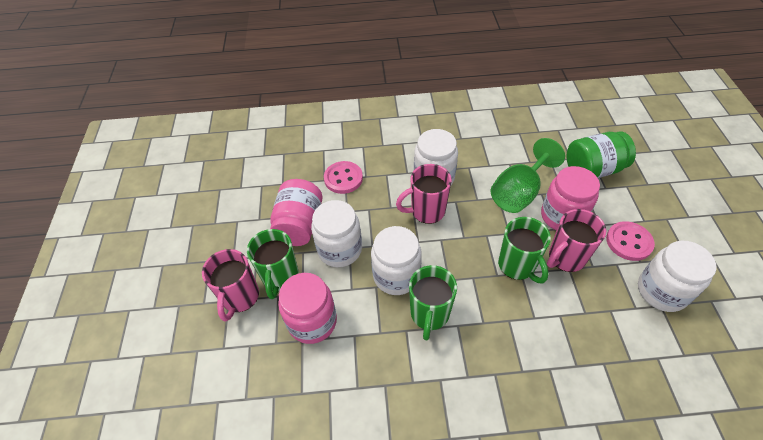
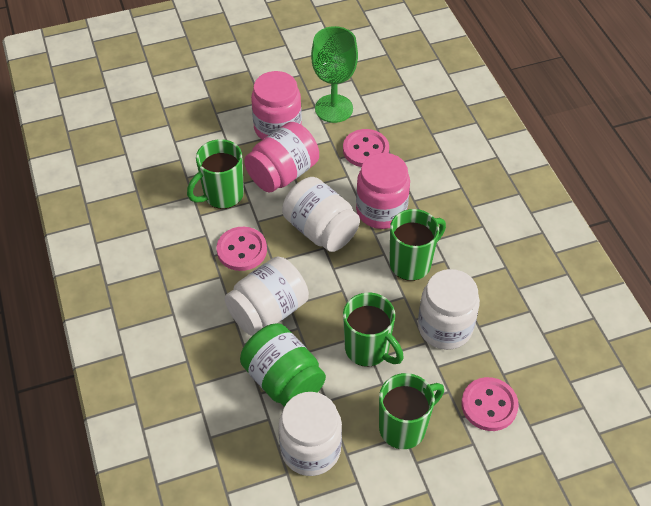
green mug: 3 -> 4
pink button: 2 -> 3
pink mug: 3 -> 0

